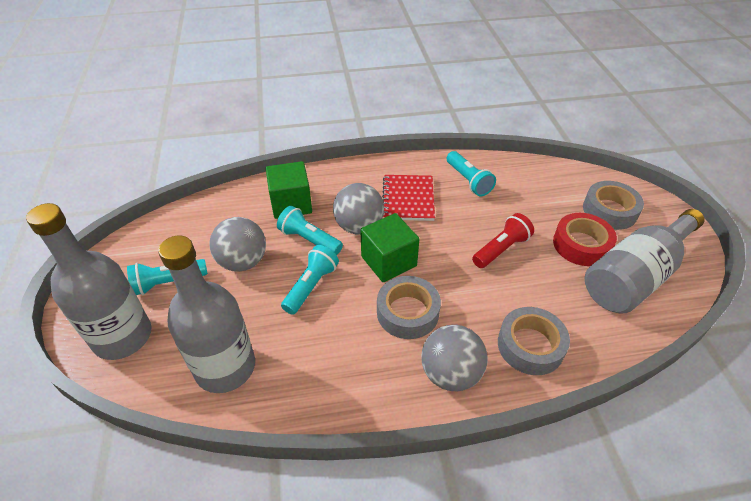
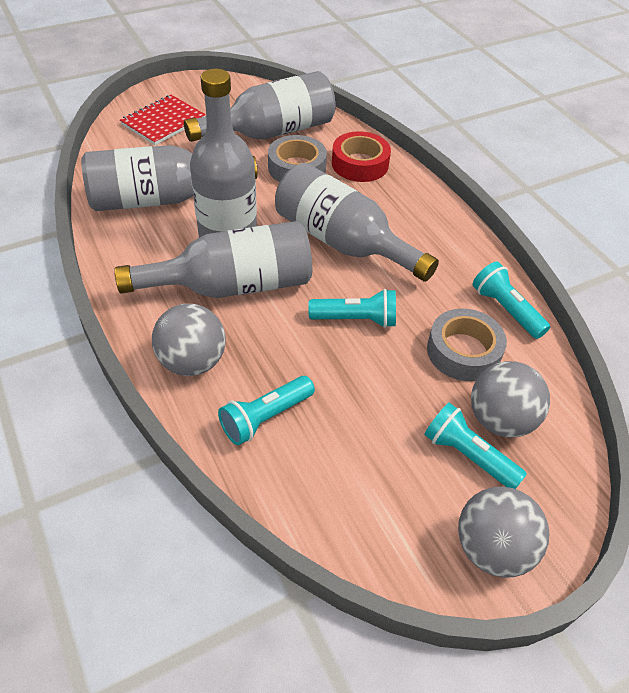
green cube: 2 -> 0
grey bottle: 3 -> 5
grey tape: 3 -> 2
red flashlight: 1 -> 0

